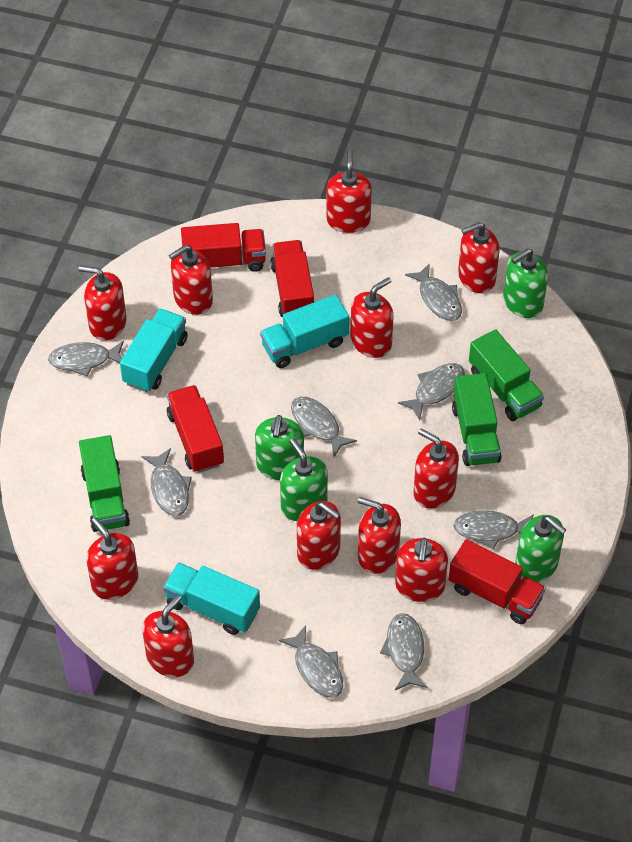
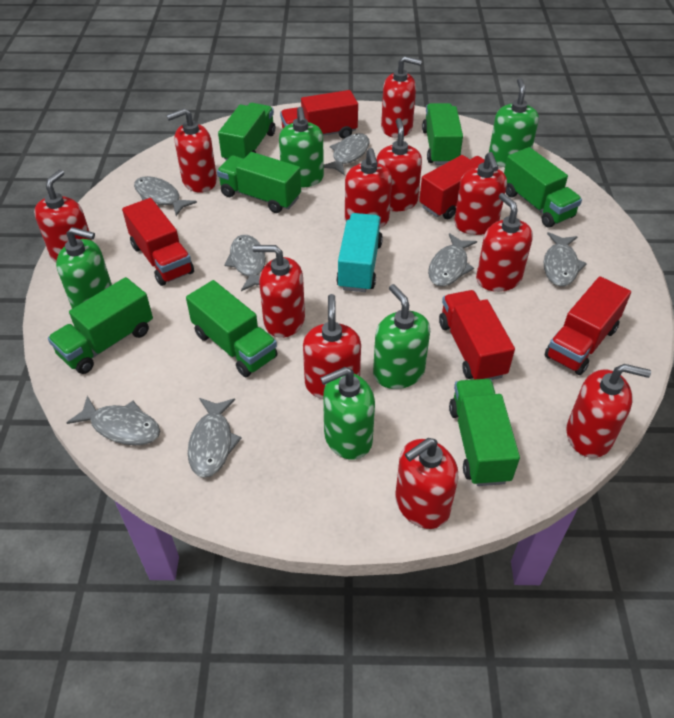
green soap dispenser: 4 -> 5
green truck: 3 -> 7
grey fish: 8 -> 7
red truck: 4 -> 5
turquoise truck: 3 -> 1

